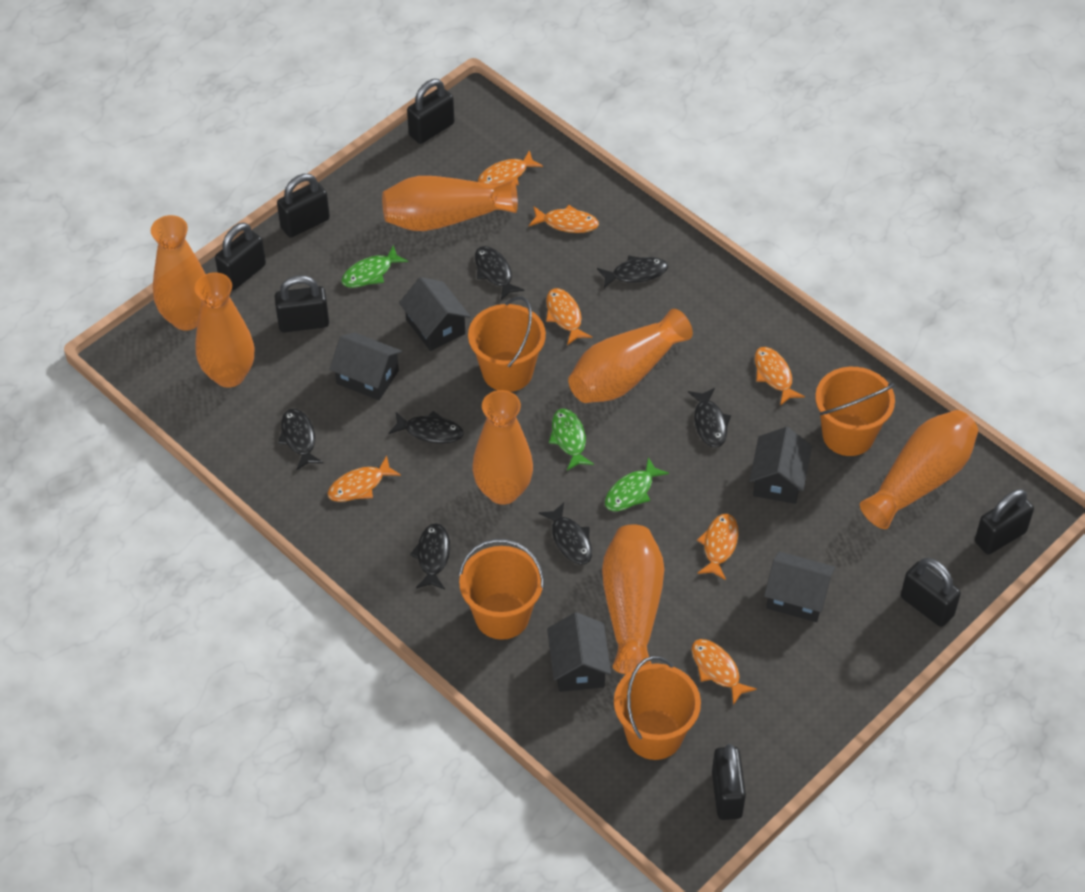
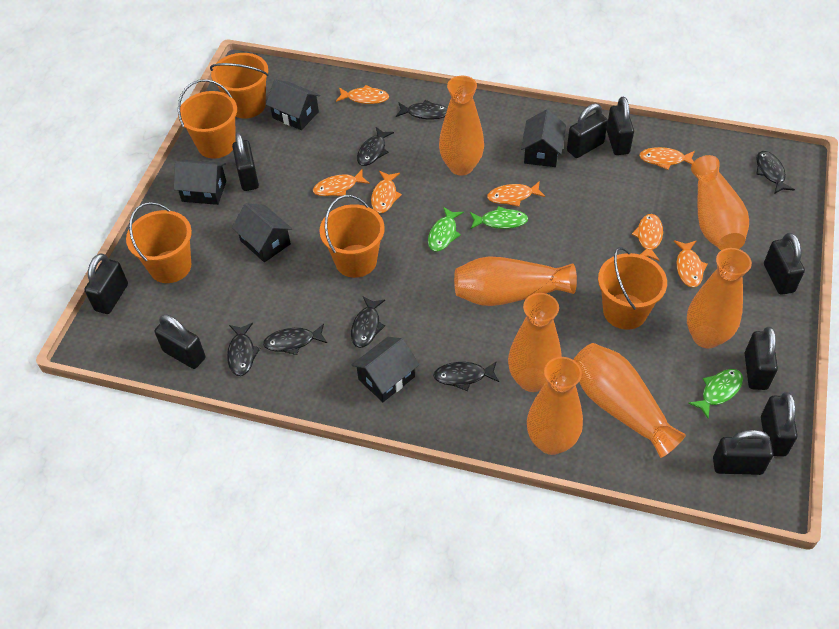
black padlock: 7 -> 9
orange bucket: 4 -> 5

